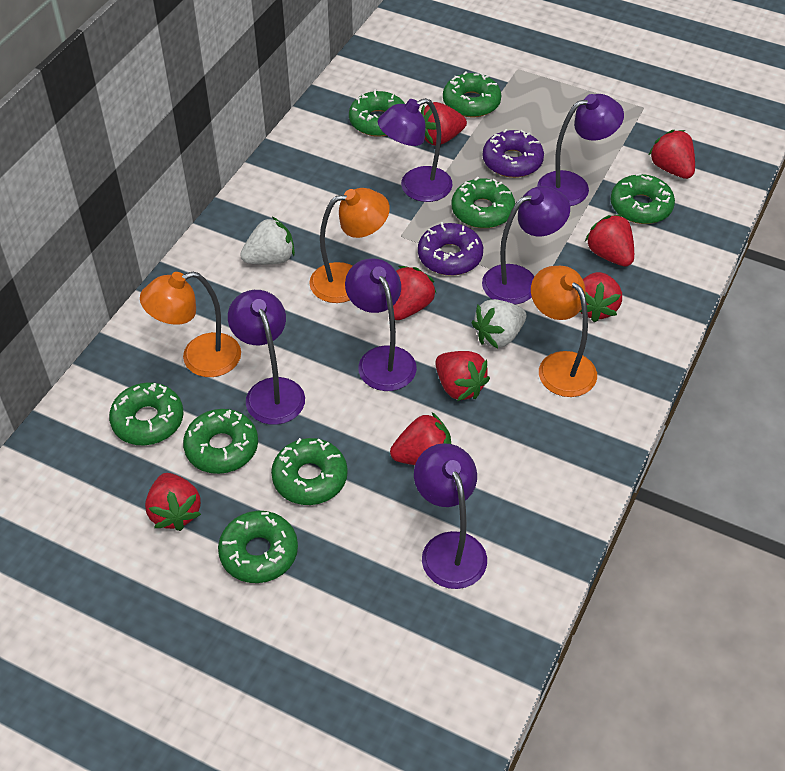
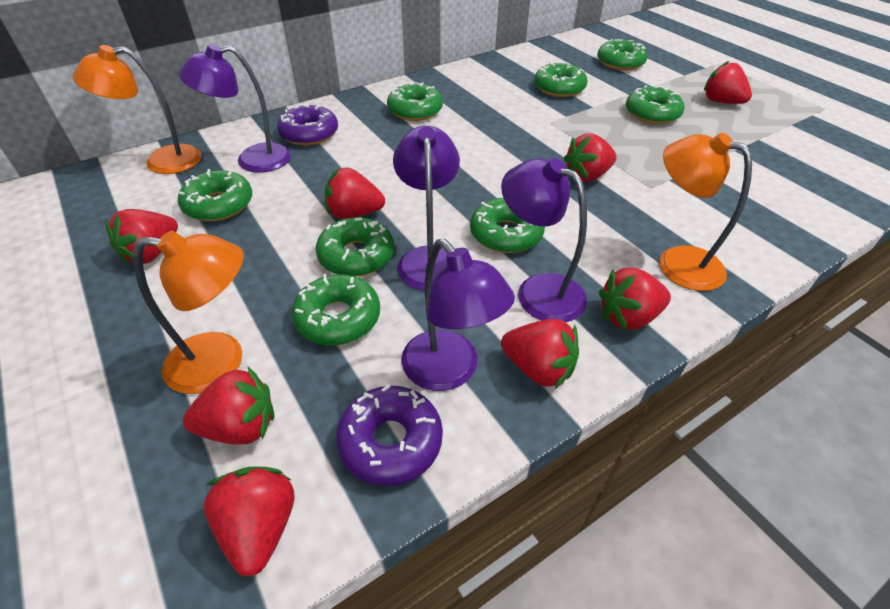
purple lamp: 6 -> 4
white strawberry: 2 -> 0

